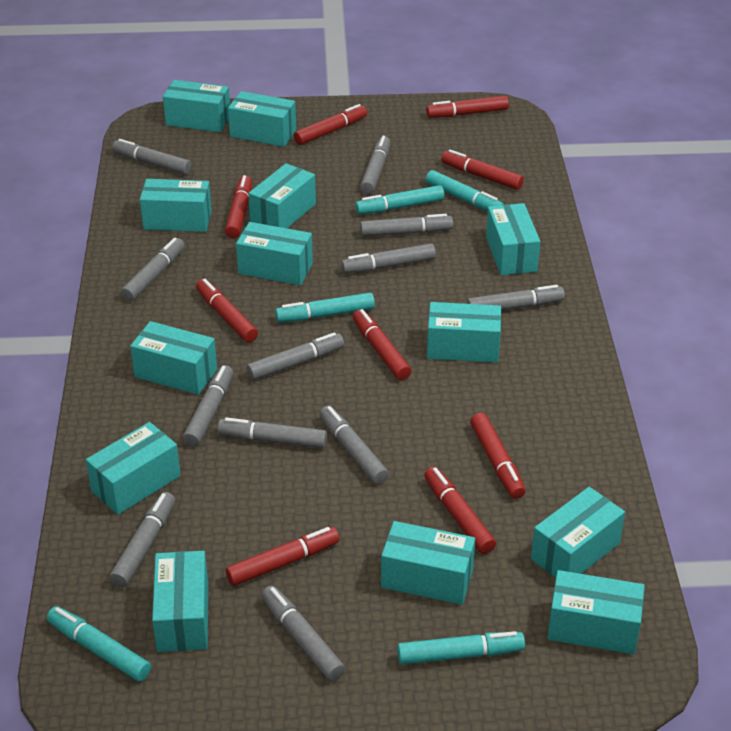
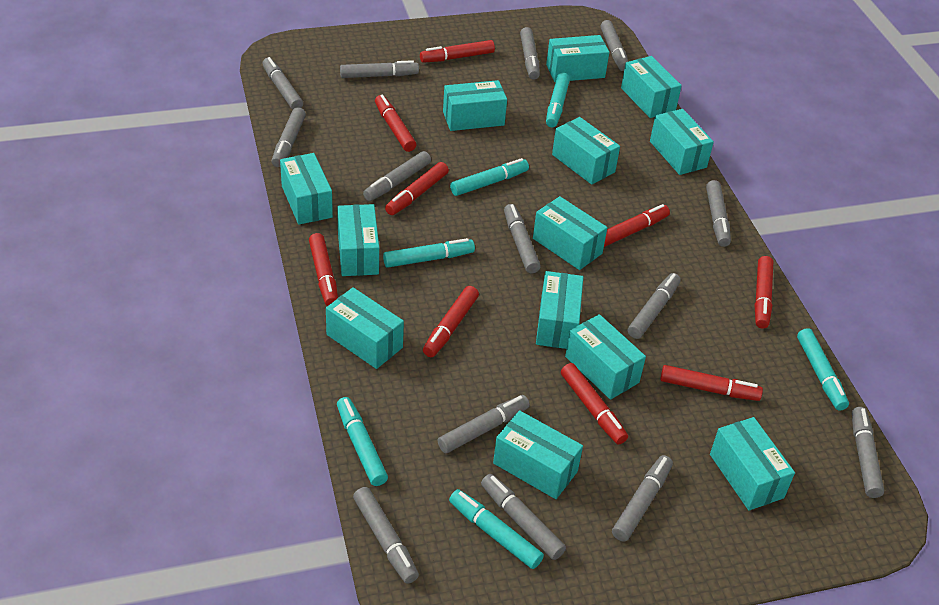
grey marker: 12 -> 14
turquoise marker: 5 -> 6

